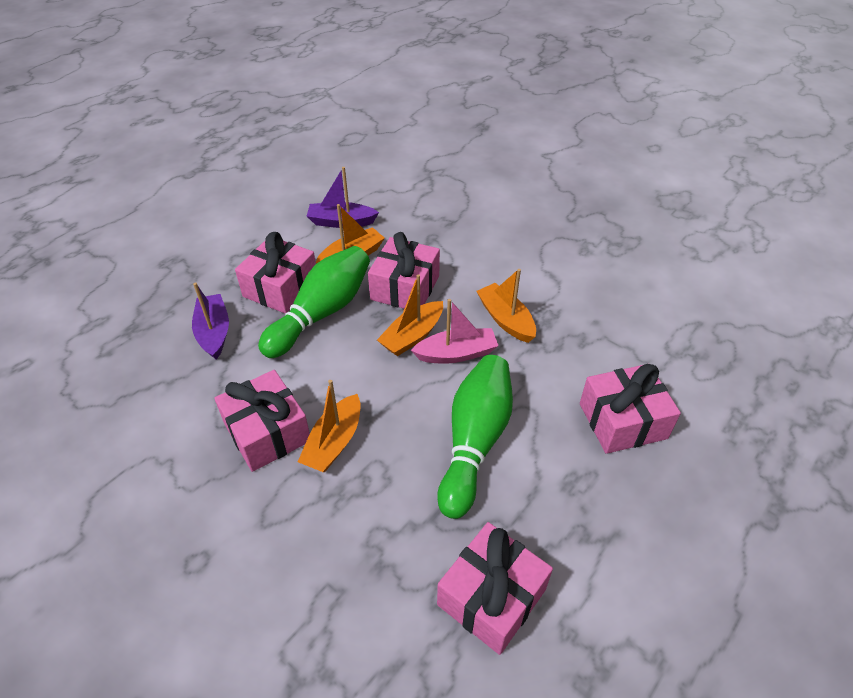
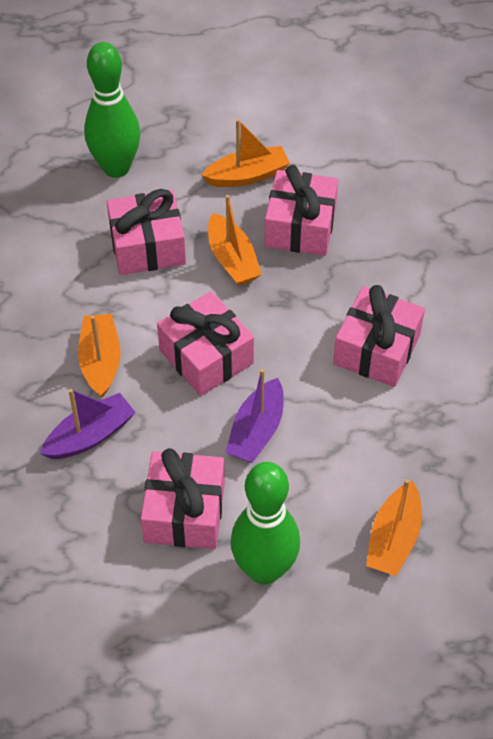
pink boat: 1 -> 0

